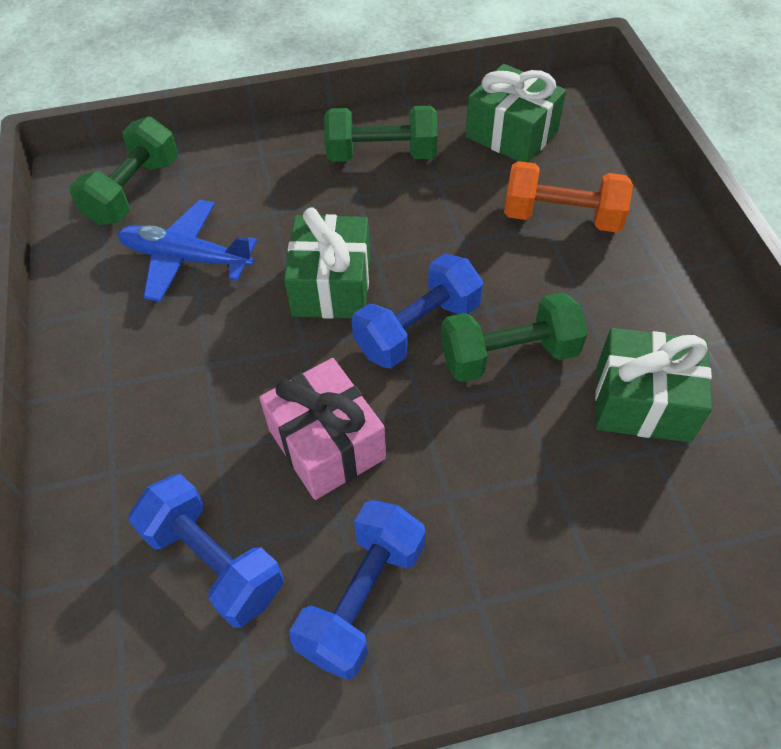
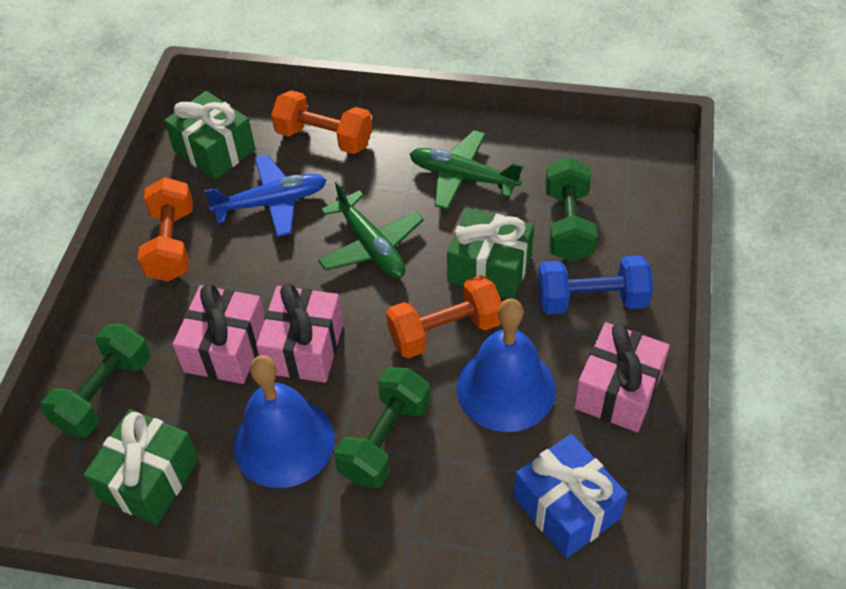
blue bell: 0 -> 2
blue dumbbell: 3 -> 1
blue gift: 0 -> 1
green plane: 0 -> 2
orange dumbbell: 1 -> 3
pink gift: 1 -> 3

